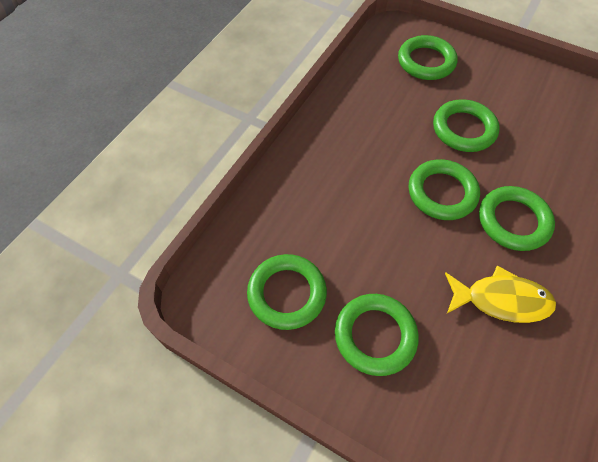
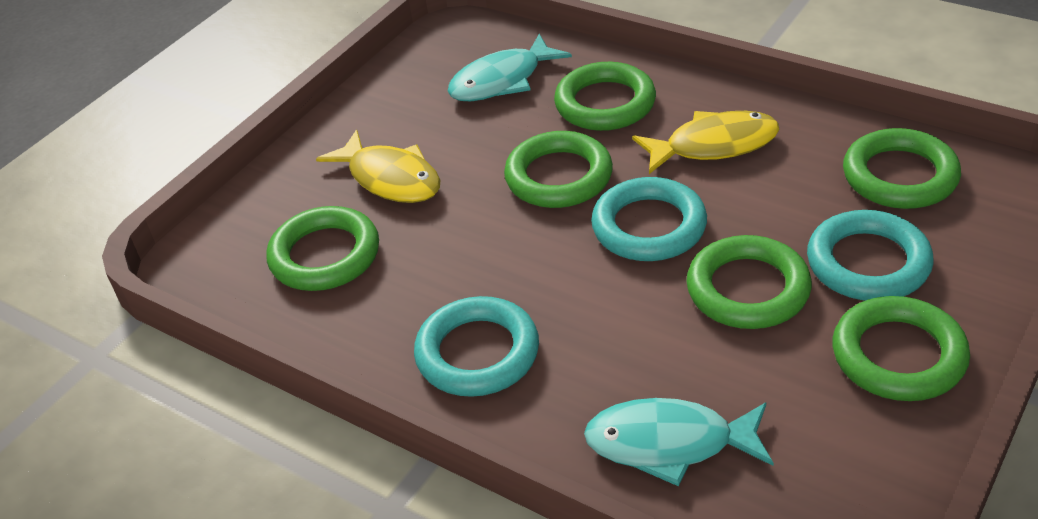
turquoise fish: 0 -> 2
turquoise ring: 0 -> 3
yellow fish: 1 -> 2

